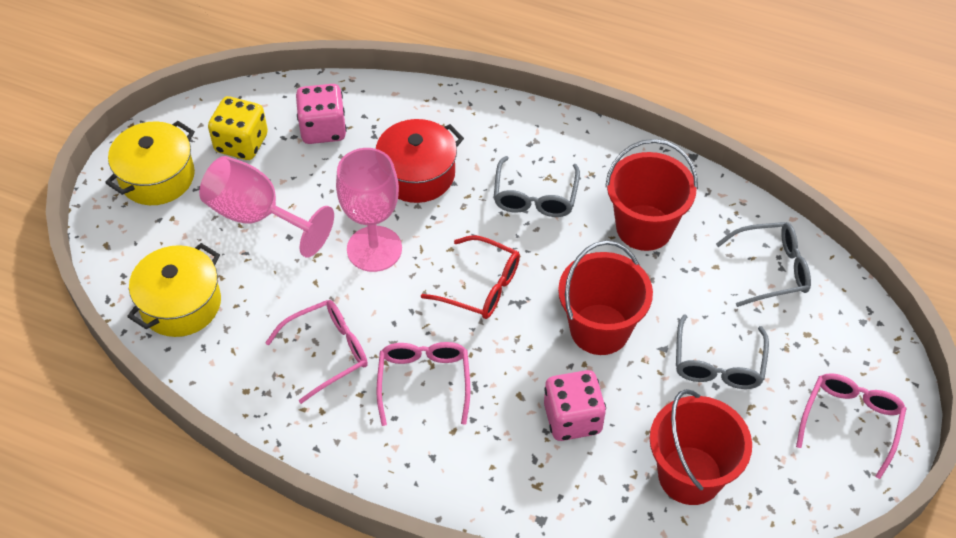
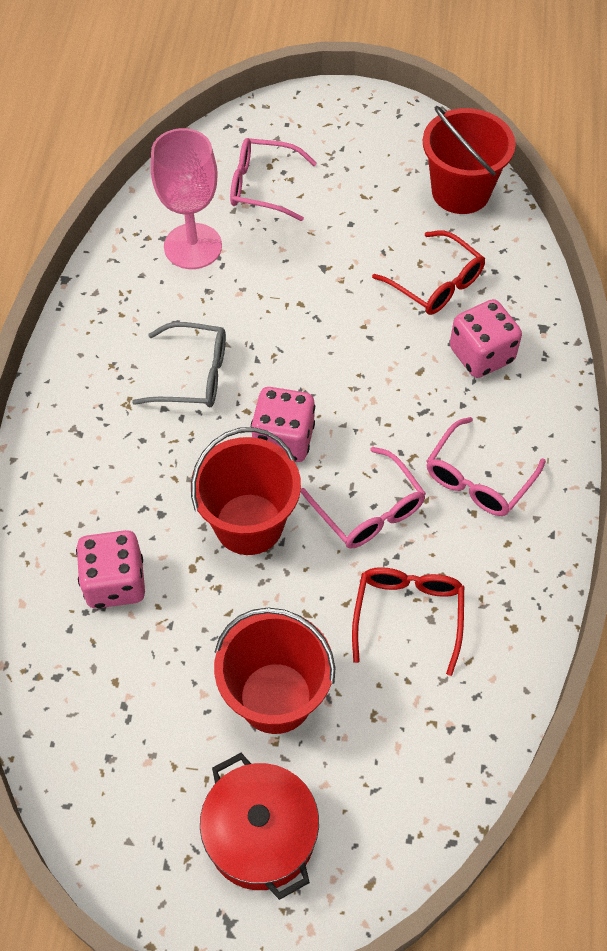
grey glasses: 3 -> 1
pink dice: 2 -> 3
pink goblet: 2 -> 1
red glasses: 1 -> 2
yellow dice: 1 -> 0
yellow pot: 2 -> 0

